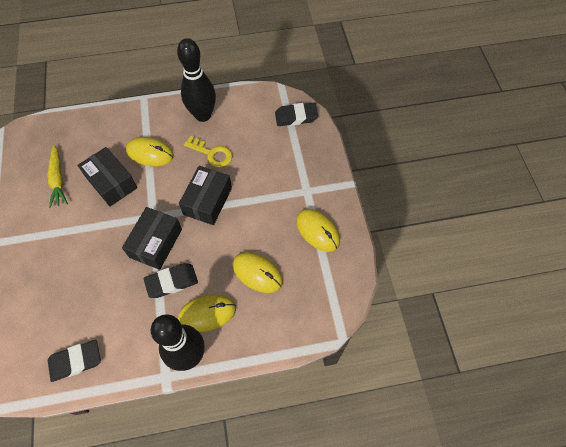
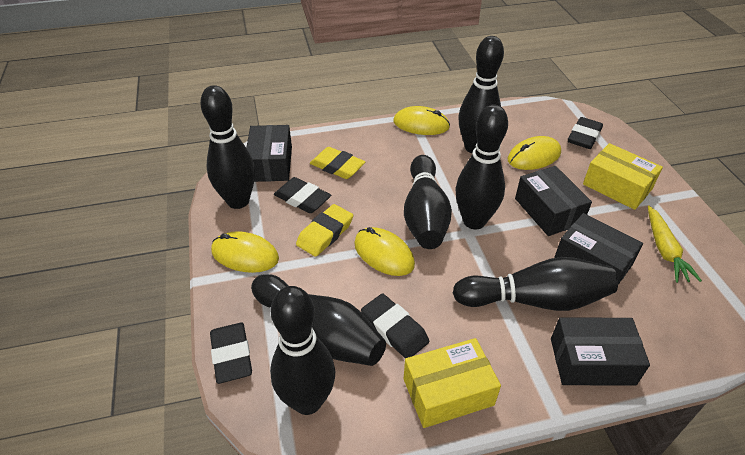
black bowling pin: 2 -> 7
black box: 3 -> 4
black eraser: 3 -> 4
yellow box: 0 -> 2
yellow eraser: 0 -> 2
yellow key: 1 -> 0

